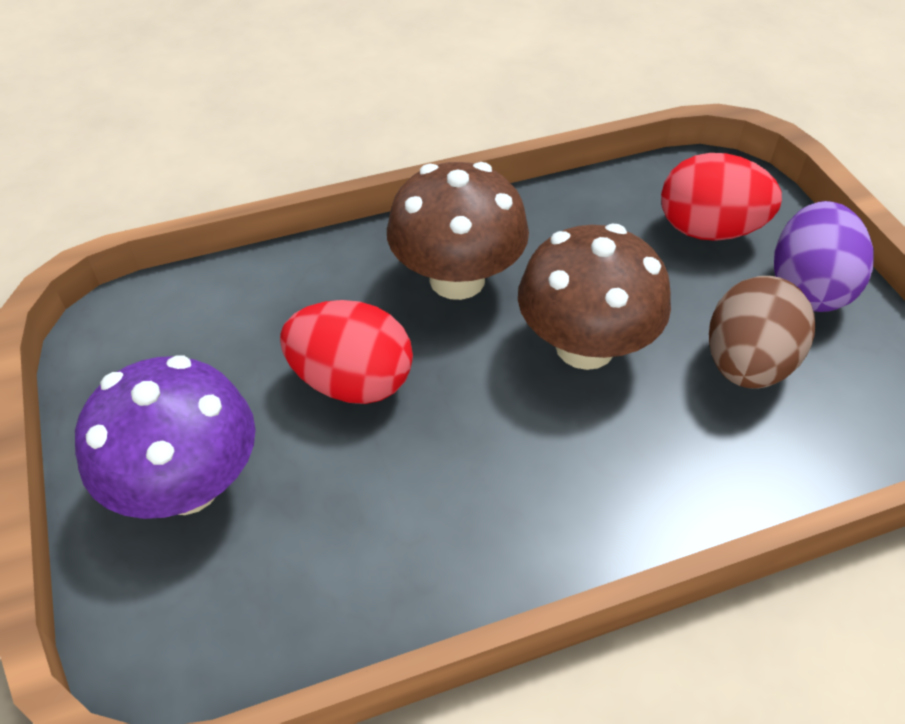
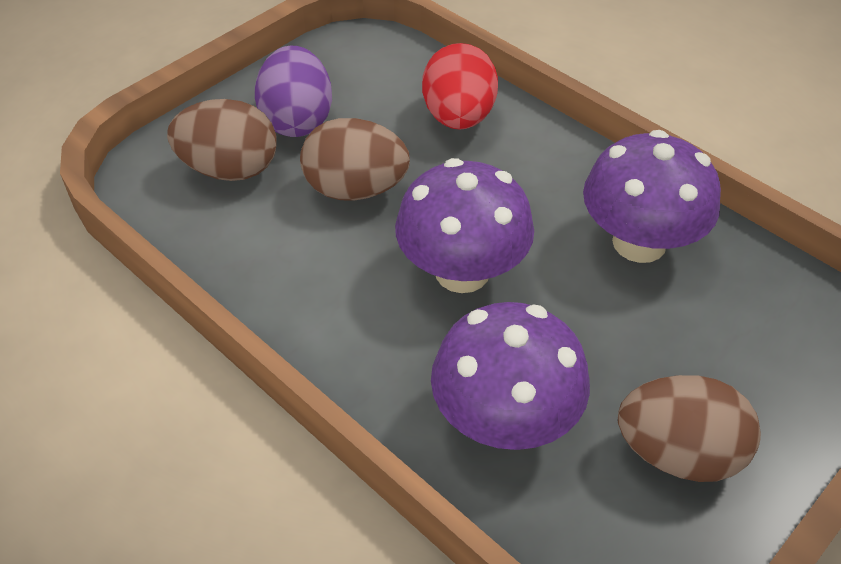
brown egg: 1 -> 3
brown mushroom: 2 -> 0
purple mushroom: 1 -> 3
red egg: 2 -> 1

